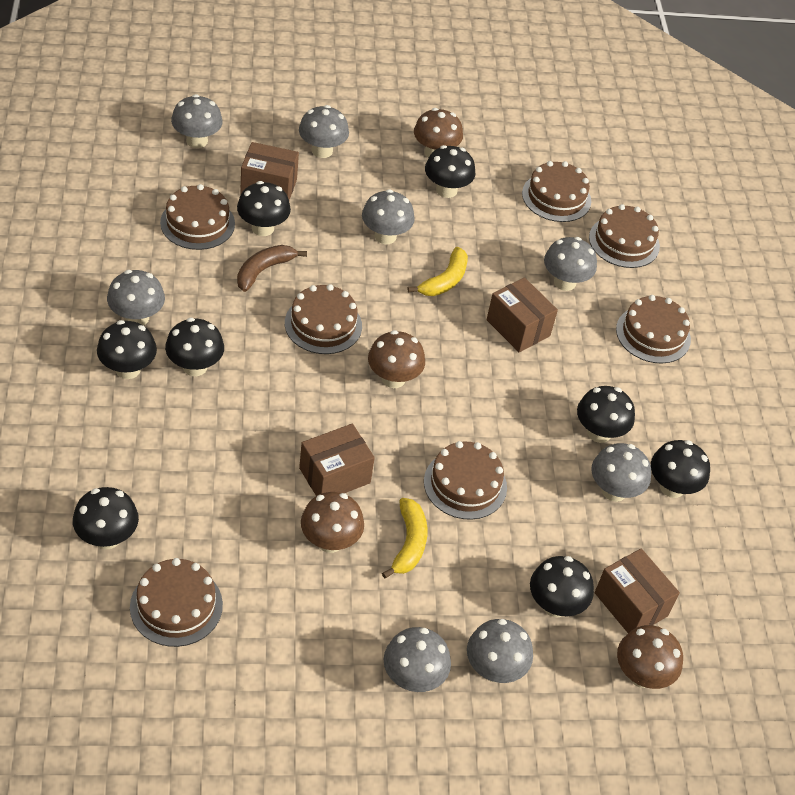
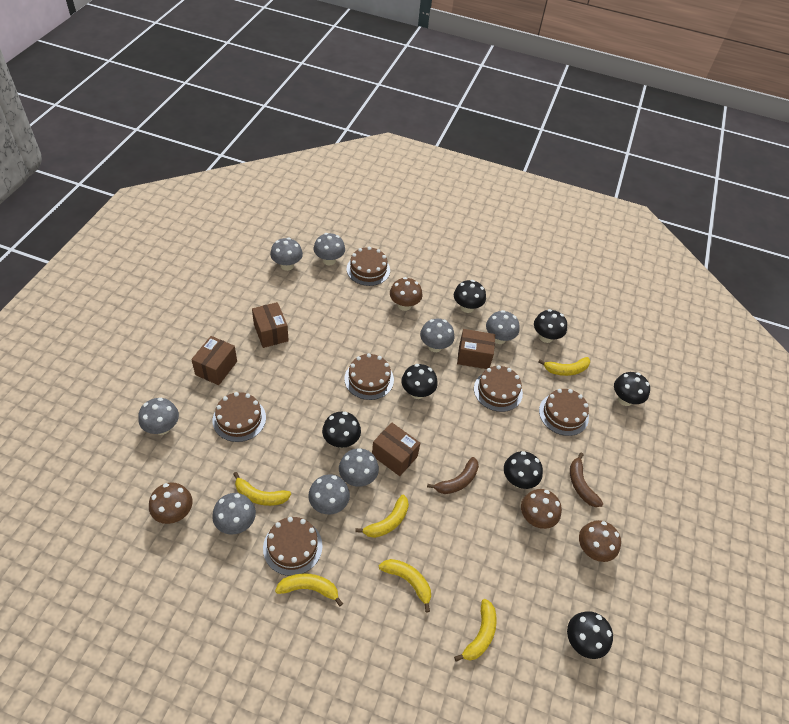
black mushroom: 8 -> 7
brown banana: 1 -> 2
brown cake: 7 -> 6
yellow banana: 2 -> 6

